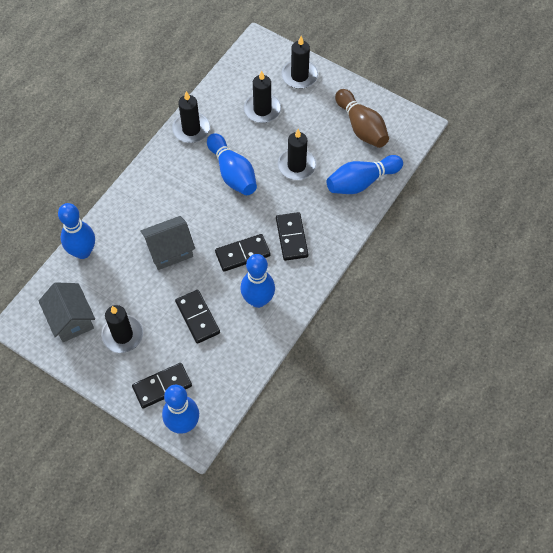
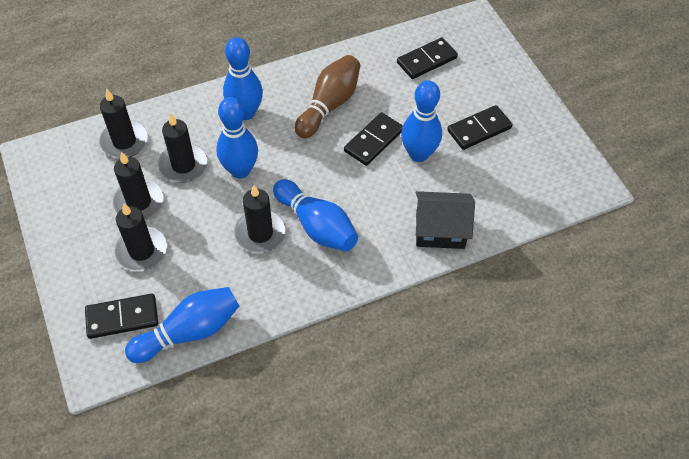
black house: 0 -> 1
grey house: 2 -> 0

